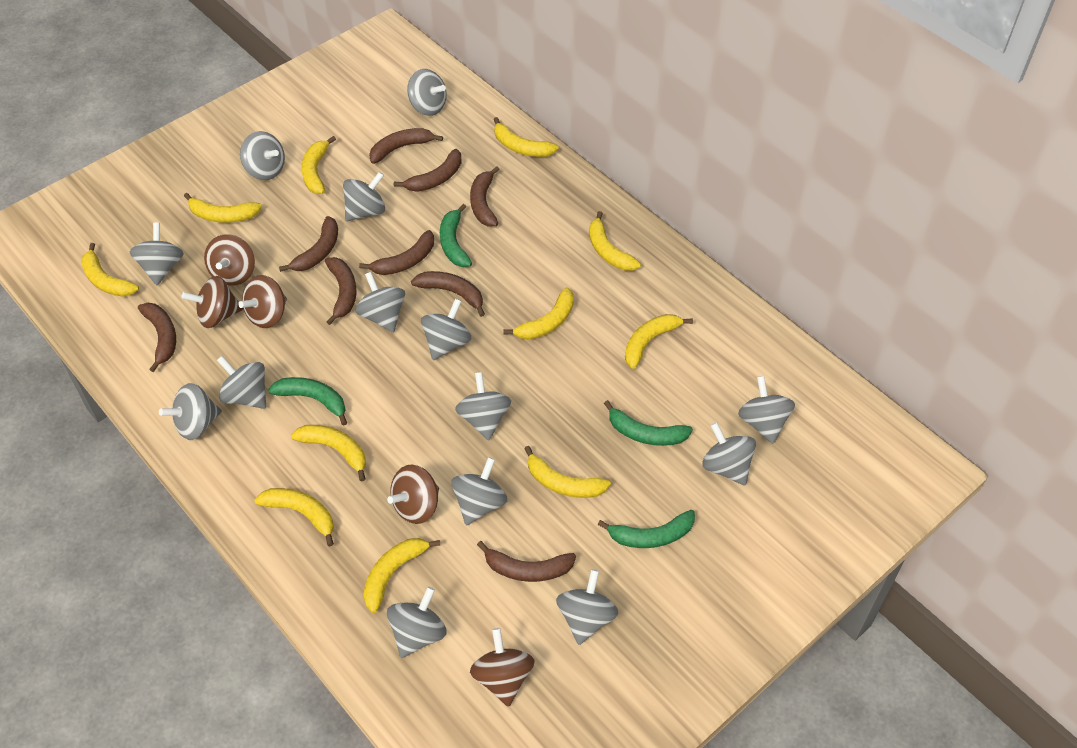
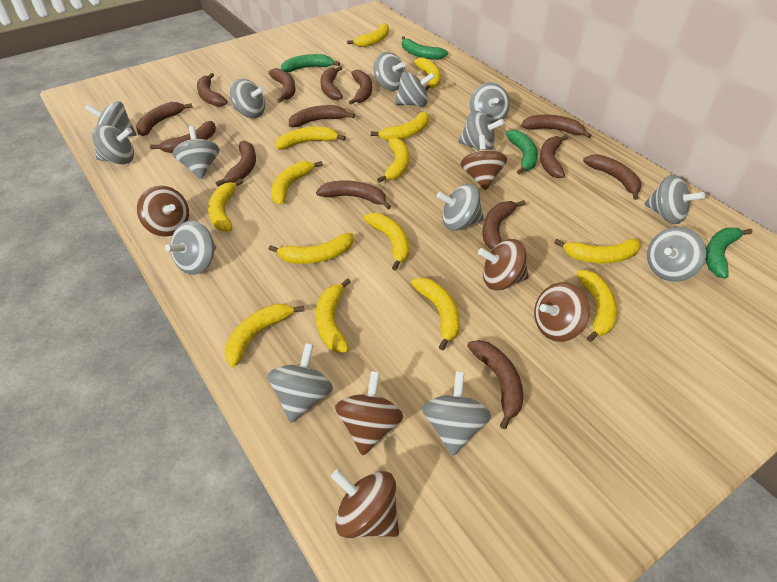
brown banana: 9 -> 14
brown spinning top: 5 -> 6
yellow banana: 11 -> 14

